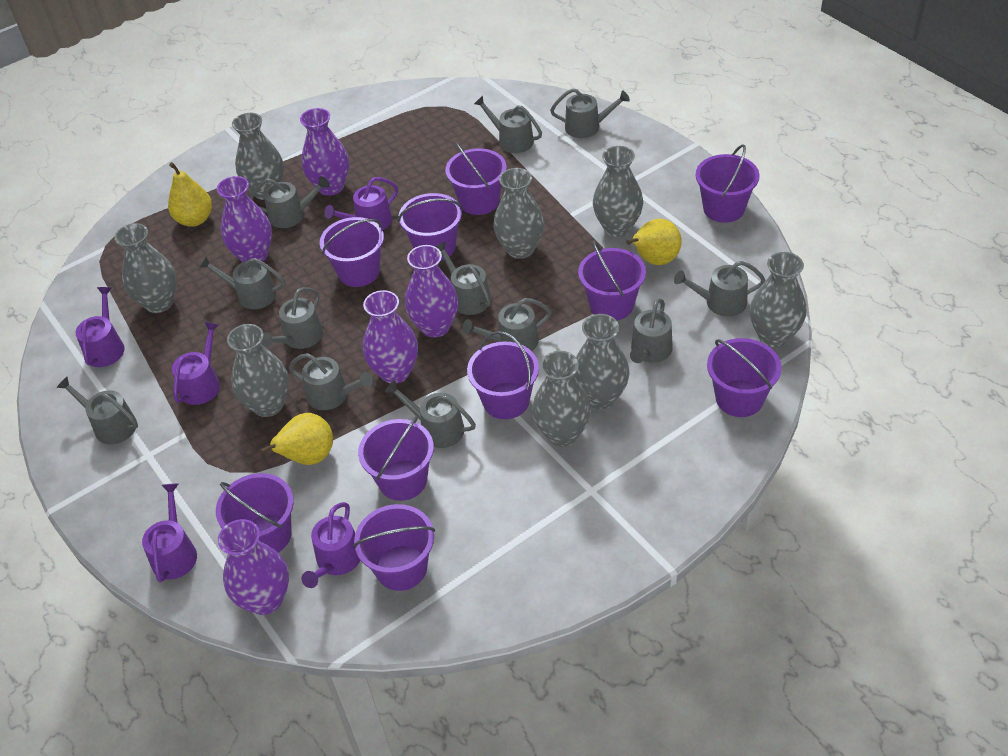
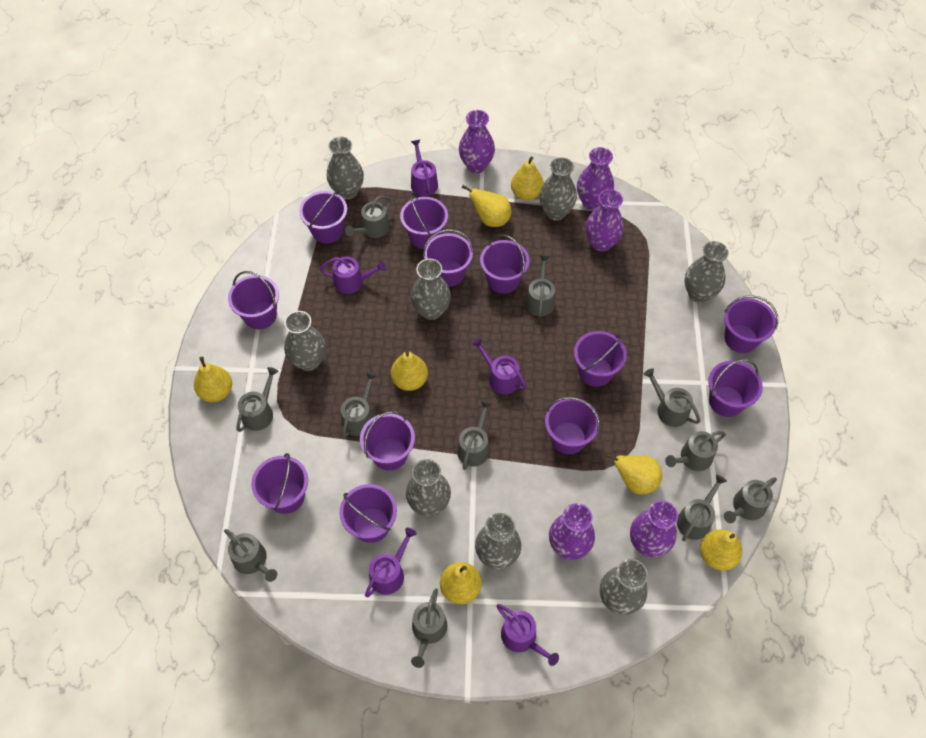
grey watering can: 12 -> 11
purple bucket: 10 -> 12
yellow pear: 3 -> 7

